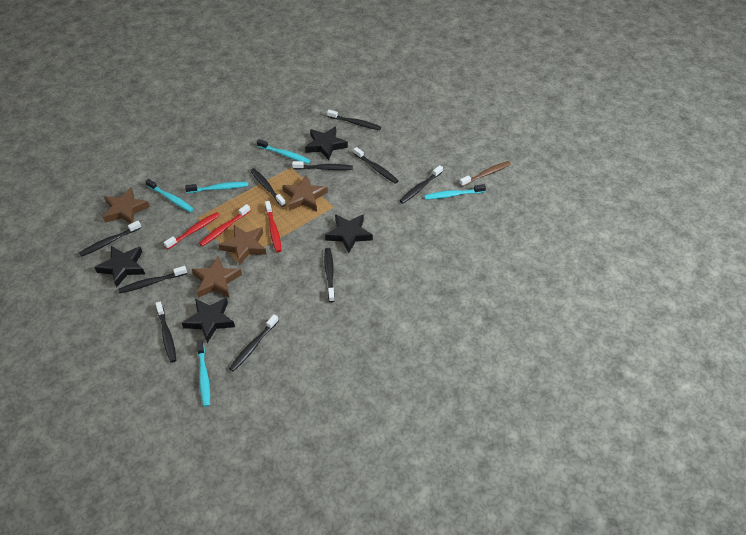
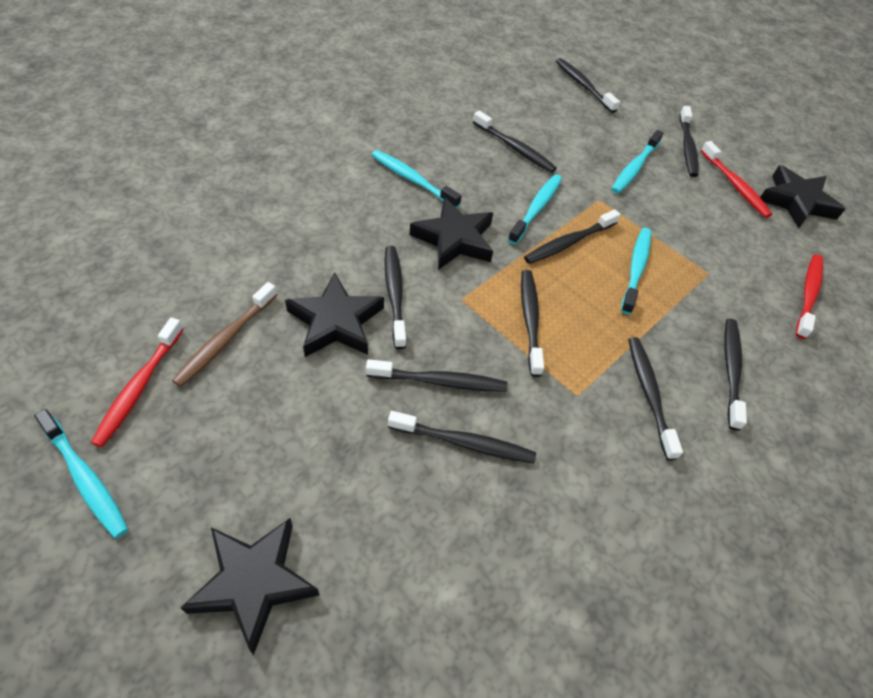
brown star: 4 -> 0

